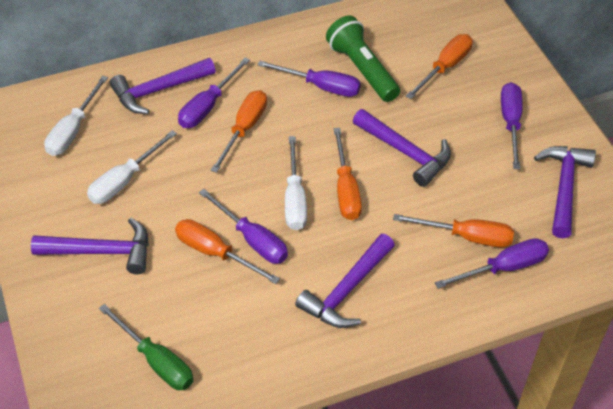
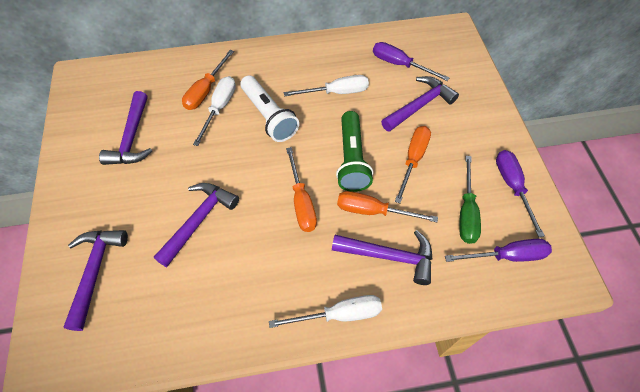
orange screwdriver: 5 -> 4
purple screwdriver: 5 -> 3
white flashlight: 0 -> 1

